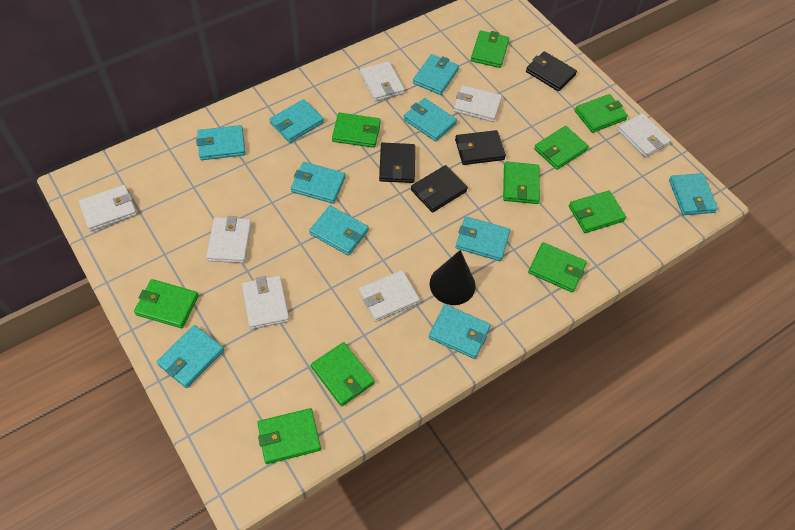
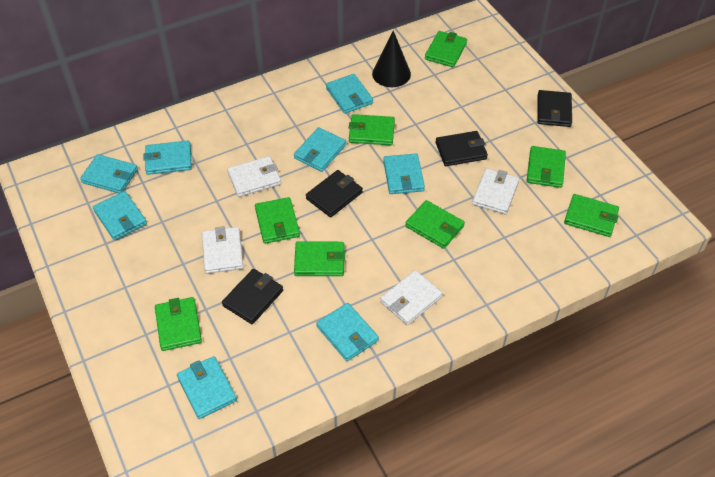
green wallet: 10 -> 8
turquoise wallet: 10 -> 8
white wallet: 7 -> 4

